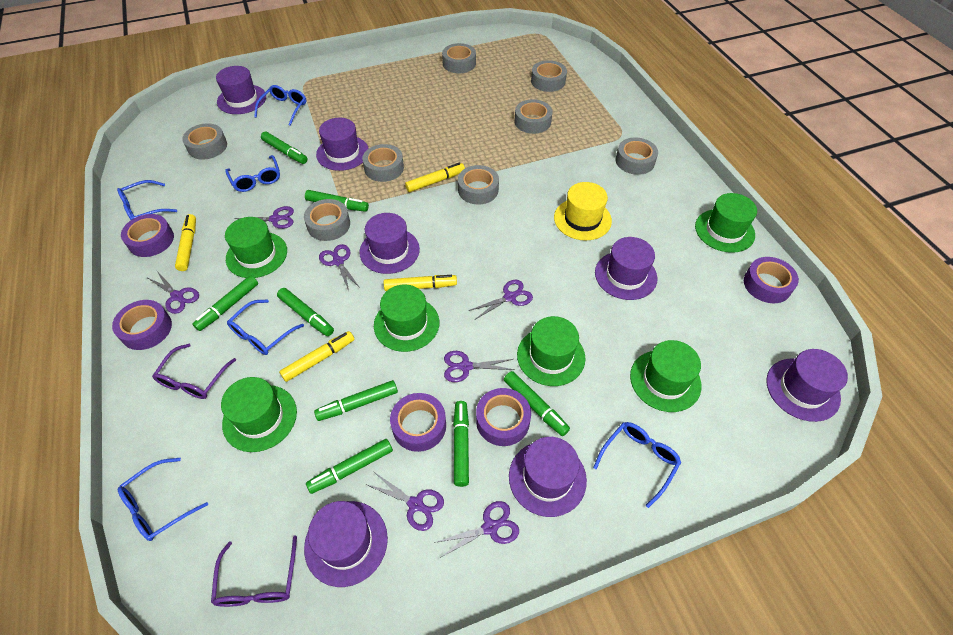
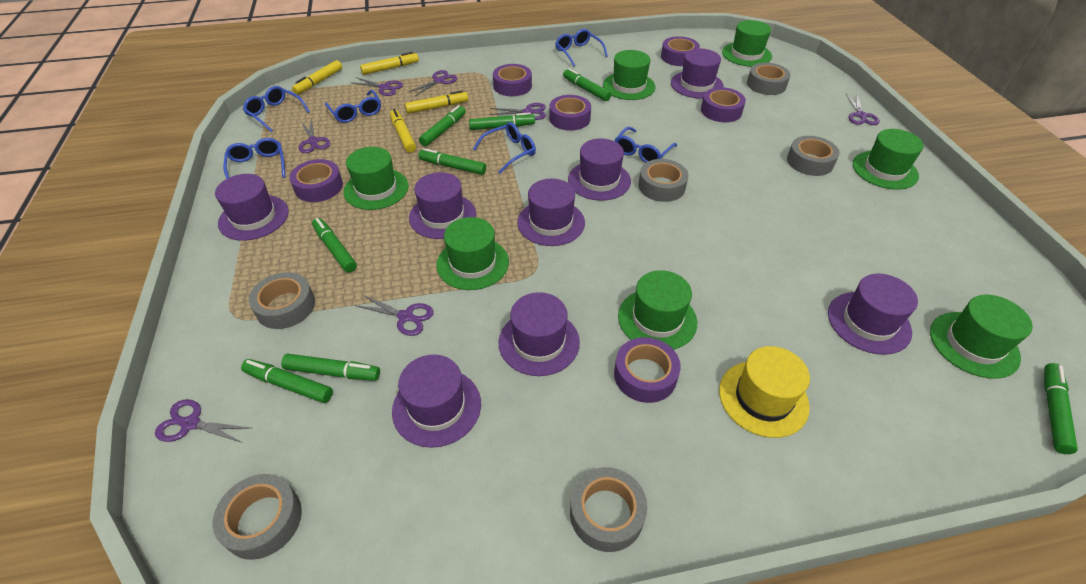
green hat: 6 -> 7
grey tape: 8 -> 6
purple glasses: 2 -> 0
purple hat: 7 -> 8
purple tape: 5 -> 6

